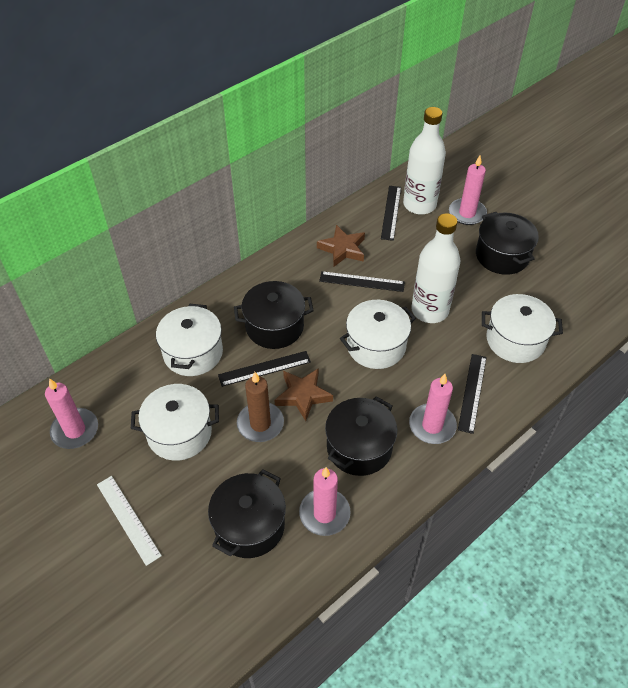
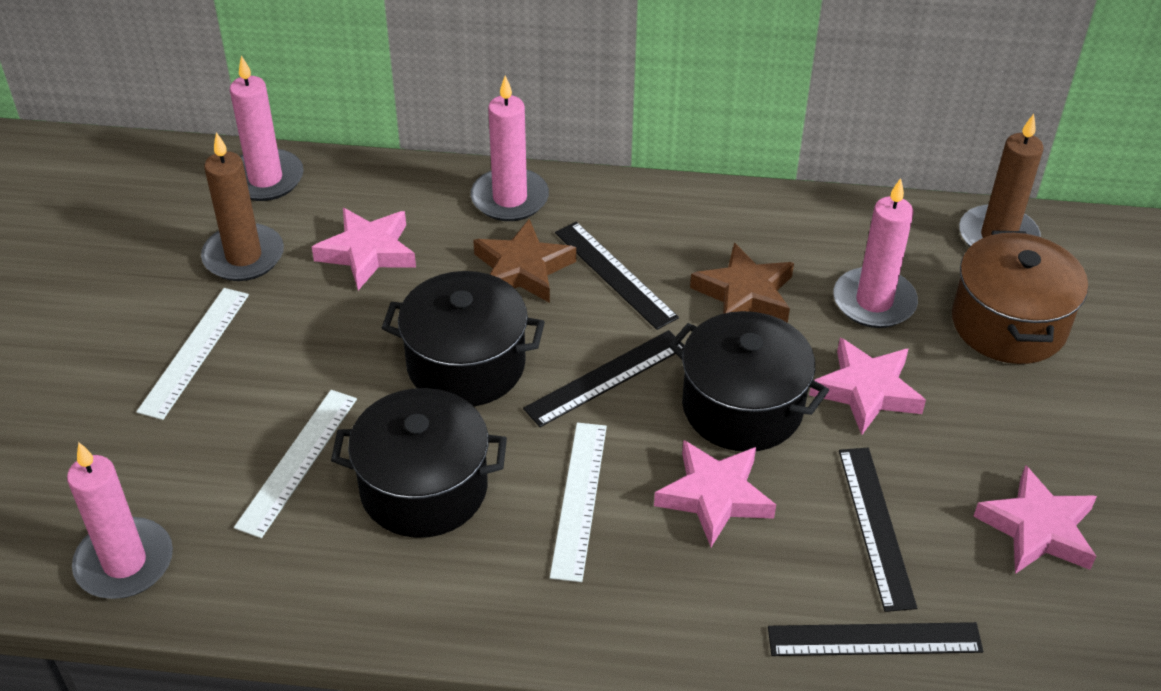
black pot: 4 -> 3
brown candle: 1 -> 2
brown pot: 0 -> 1
pink star: 0 -> 4
white bottle: 2 -> 0
white pot: 4 -> 0
white ruler: 1 -> 3

